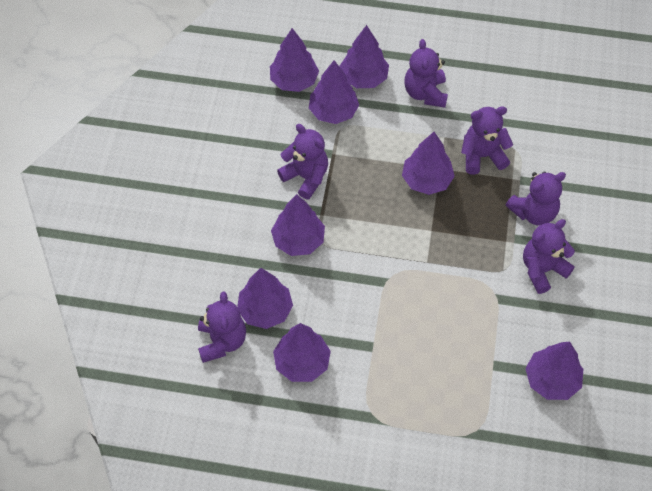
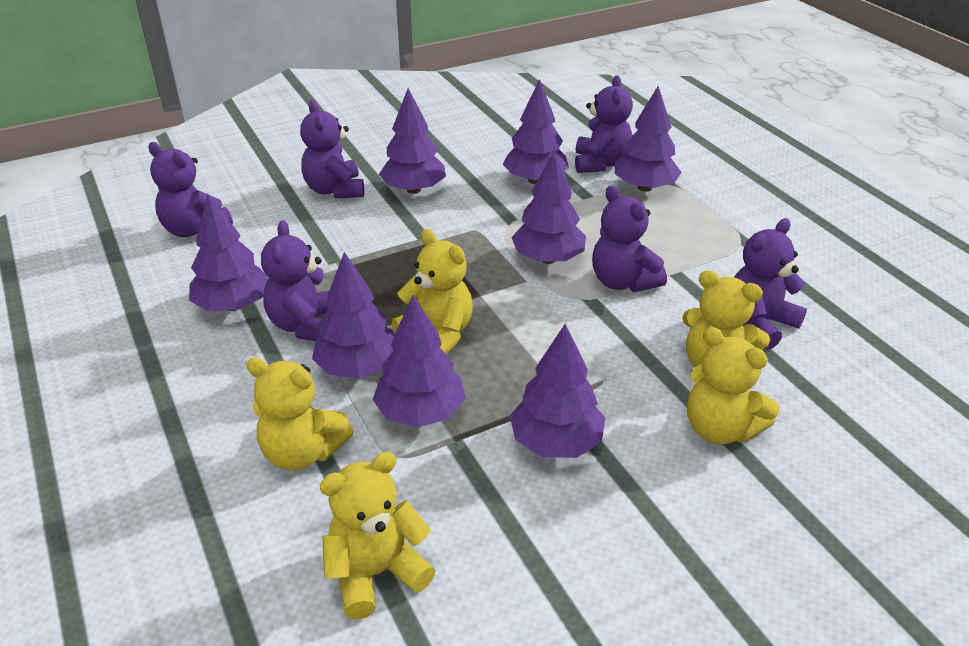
yellow teddy bear: 0 -> 5

